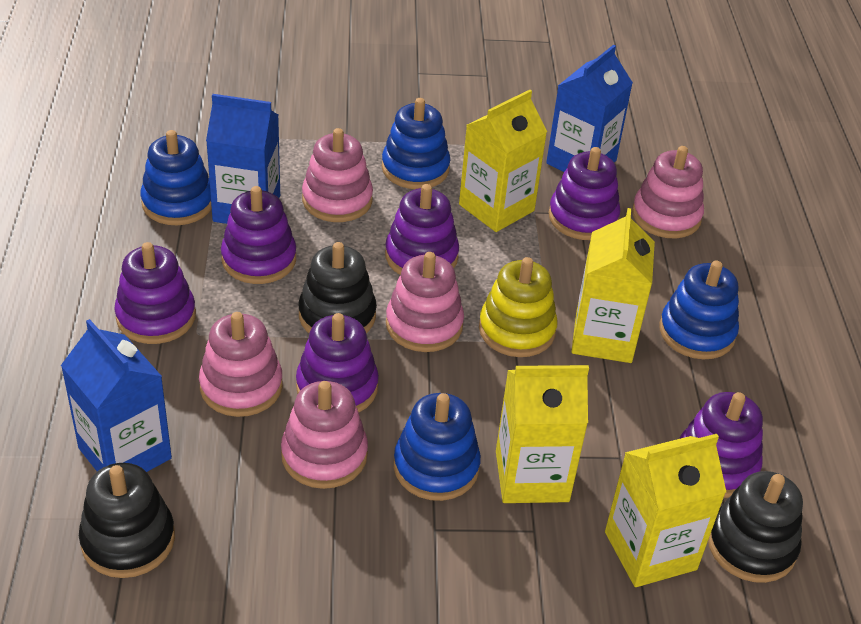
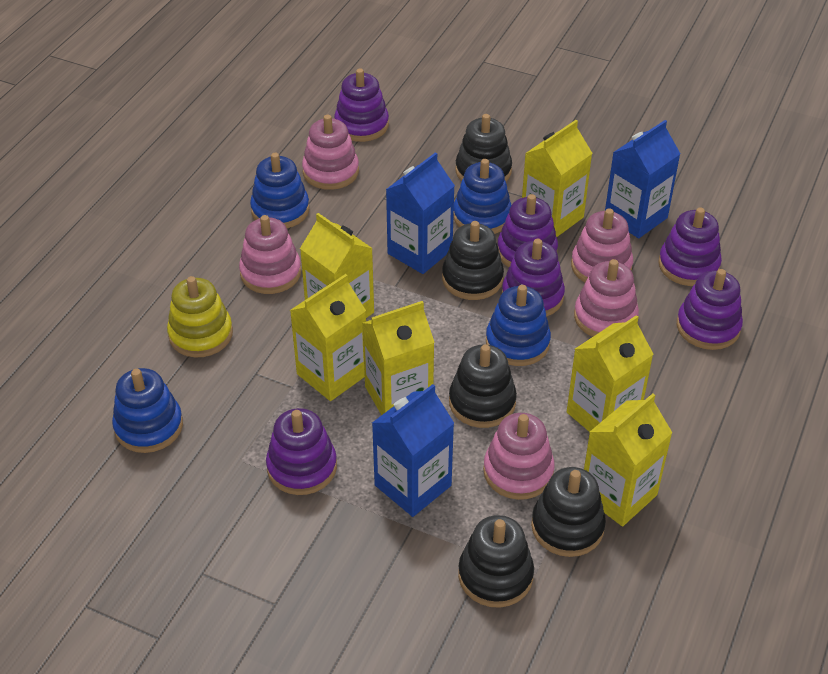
black stacking toy: 3 -> 5
yellow carton: 4 -> 6

